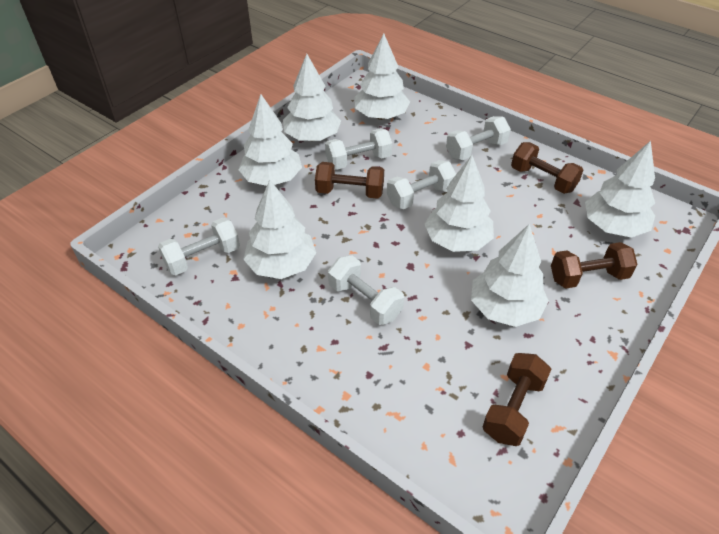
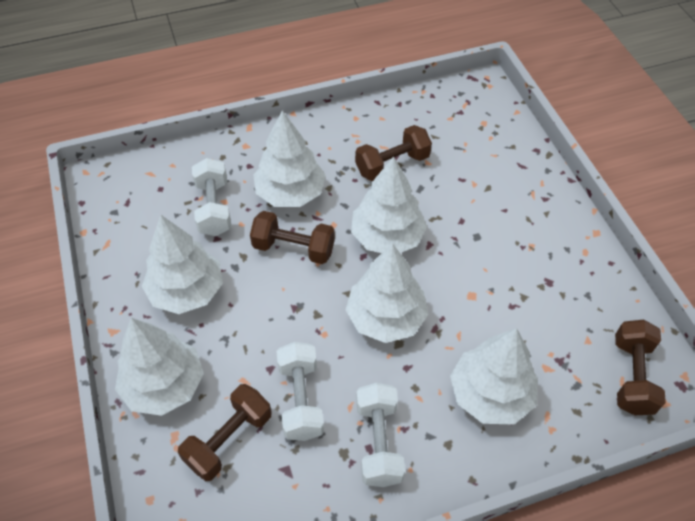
white dumbbell: 5 -> 3
white tree: 7 -> 6

